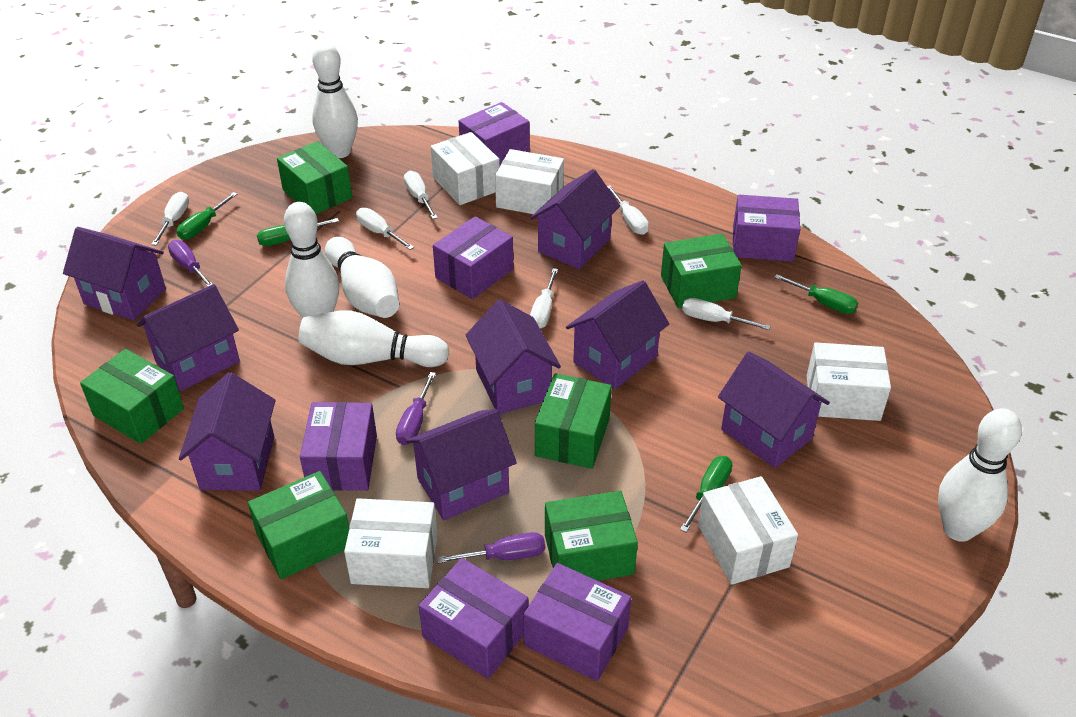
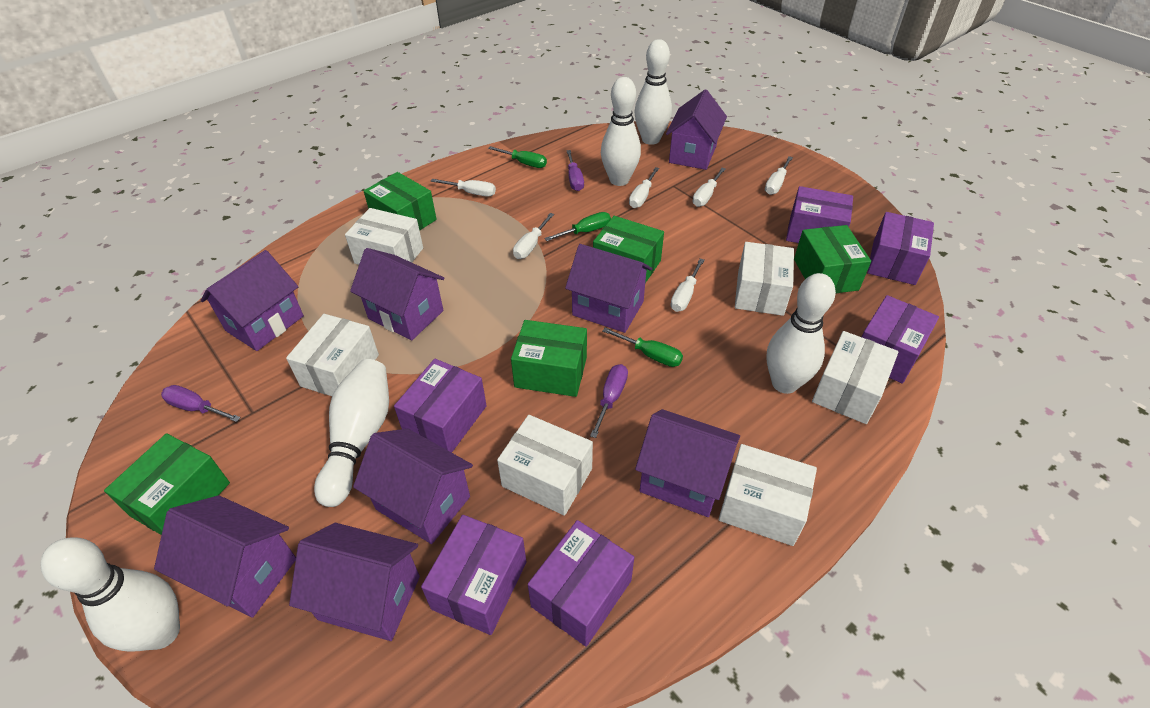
green box: 6 -> 5
green screwdriver: 4 -> 3
white box: 5 -> 6

